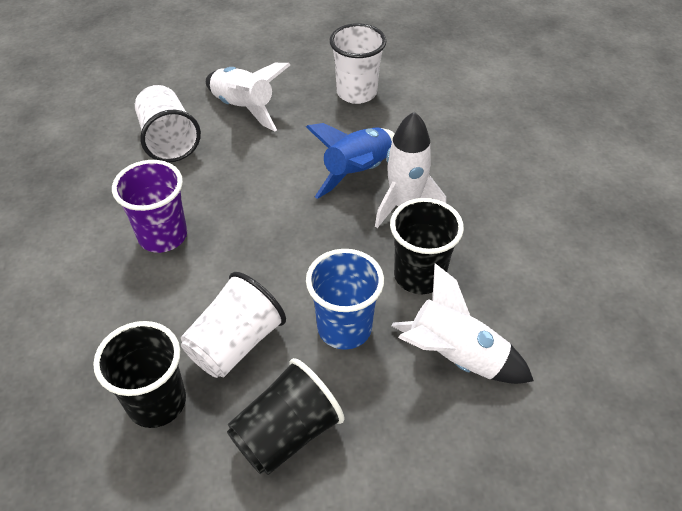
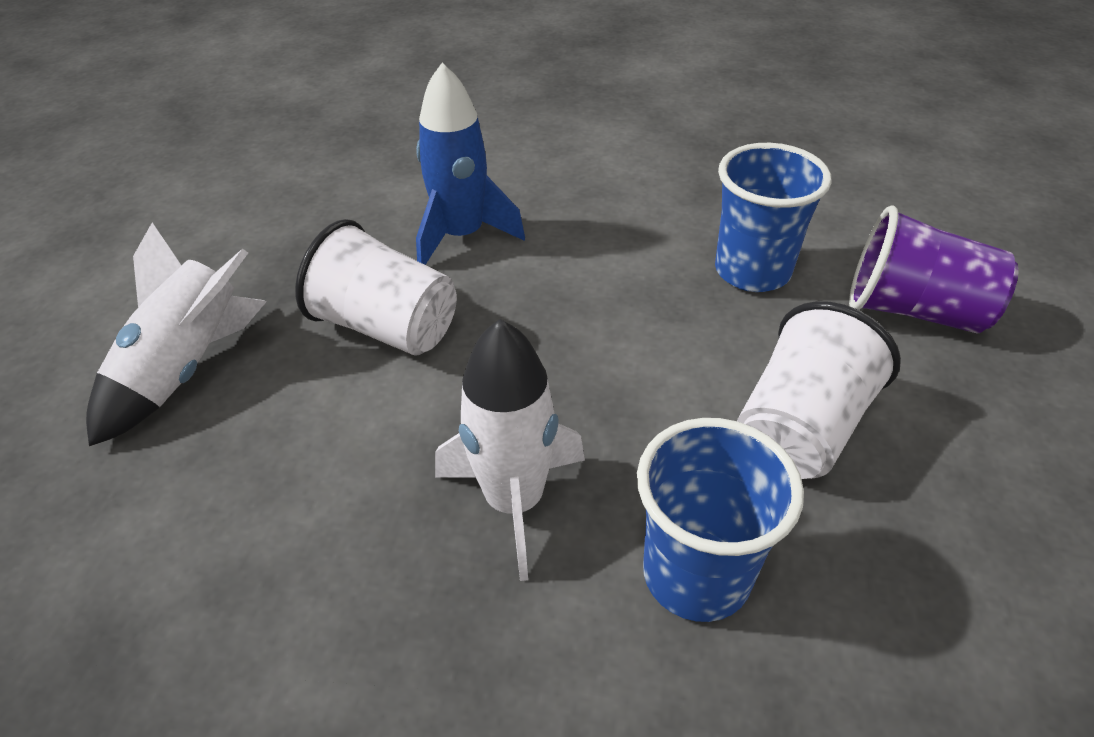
black cup: 3 -> 0
blue cup: 1 -> 2
white cup: 3 -> 2
white rocket: 3 -> 2

